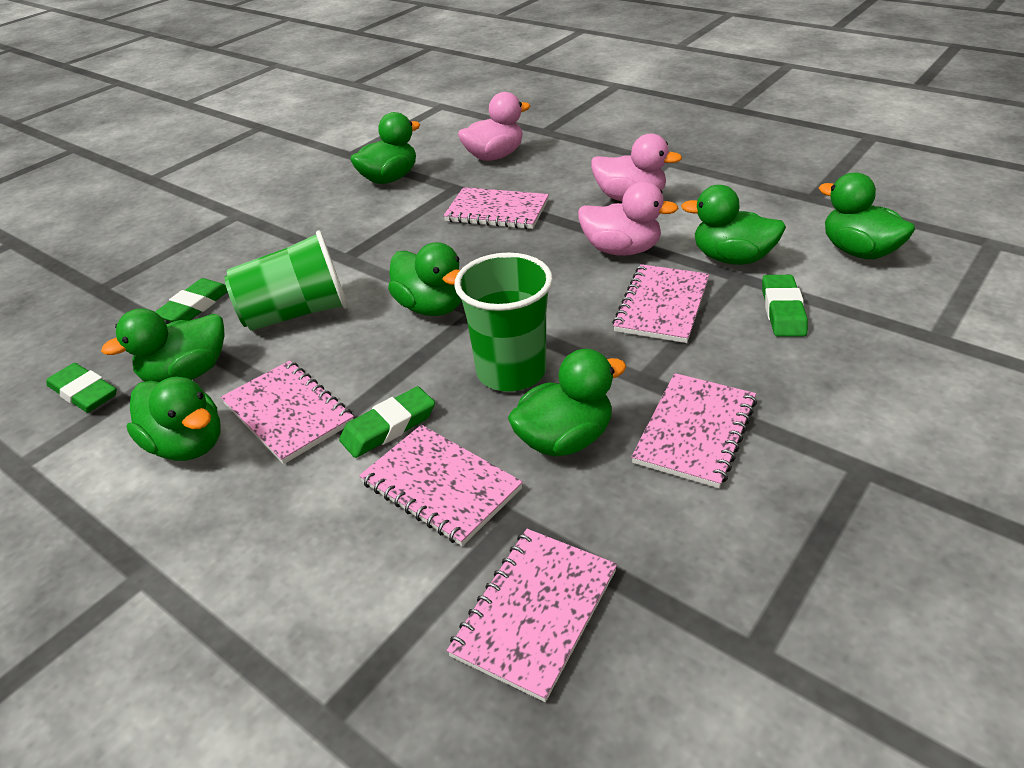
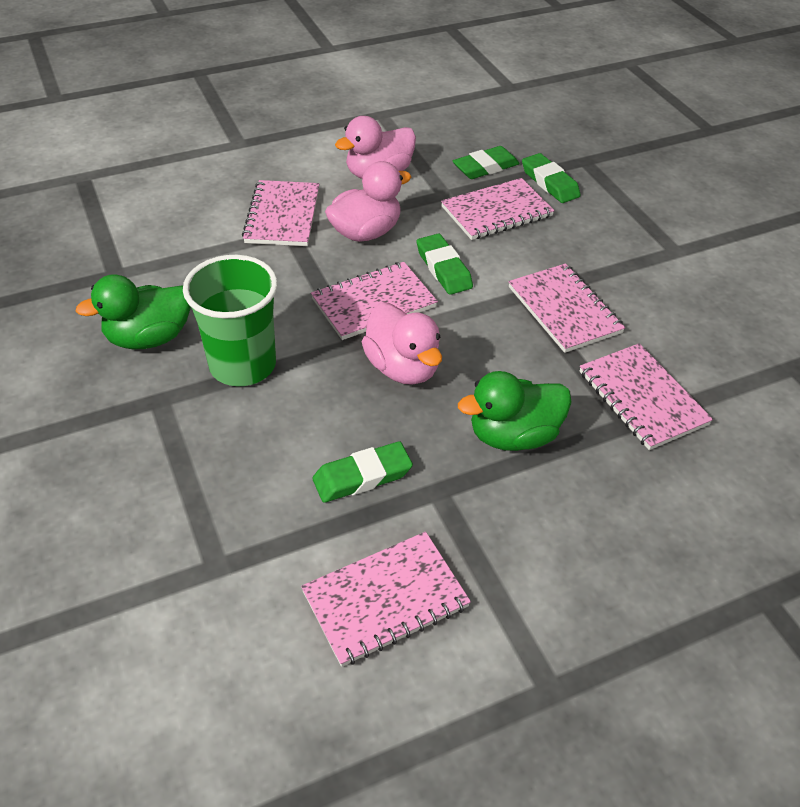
green cup: 2 -> 1
green duck: 7 -> 2

